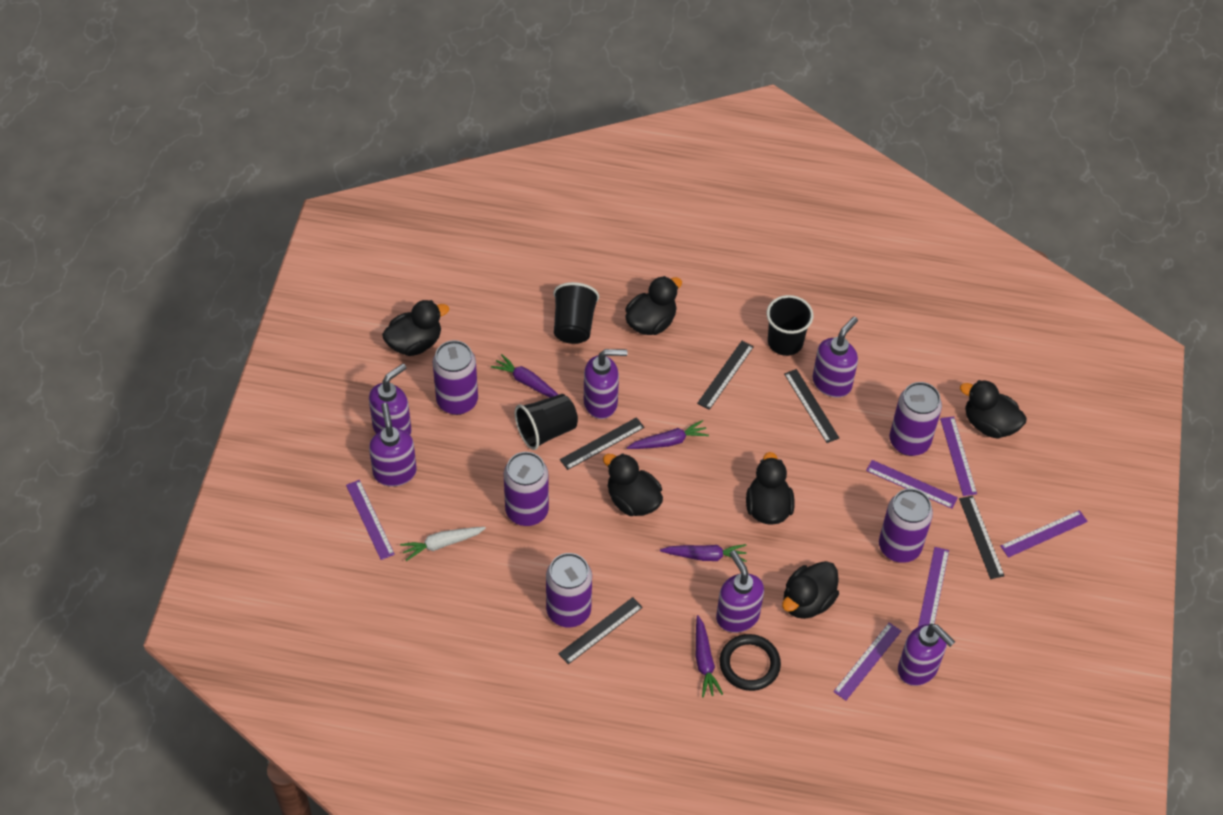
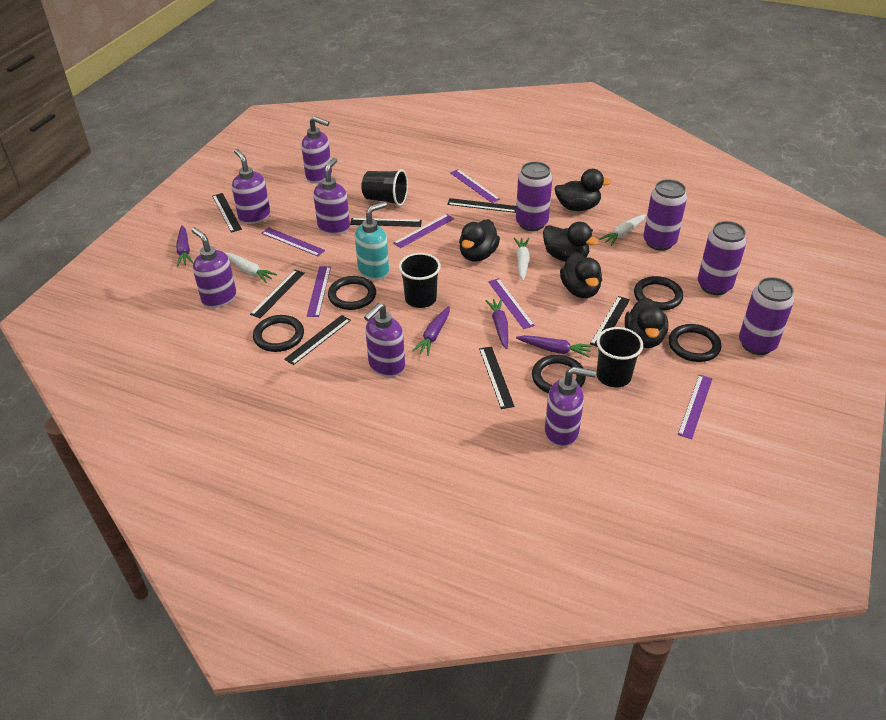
black duck: 6 -> 5
black ring: 1 -> 5
black ruler: 5 -> 7
purple can: 5 -> 4
turquoise soap dispenser: 0 -> 1
white carrot: 1 -> 3

